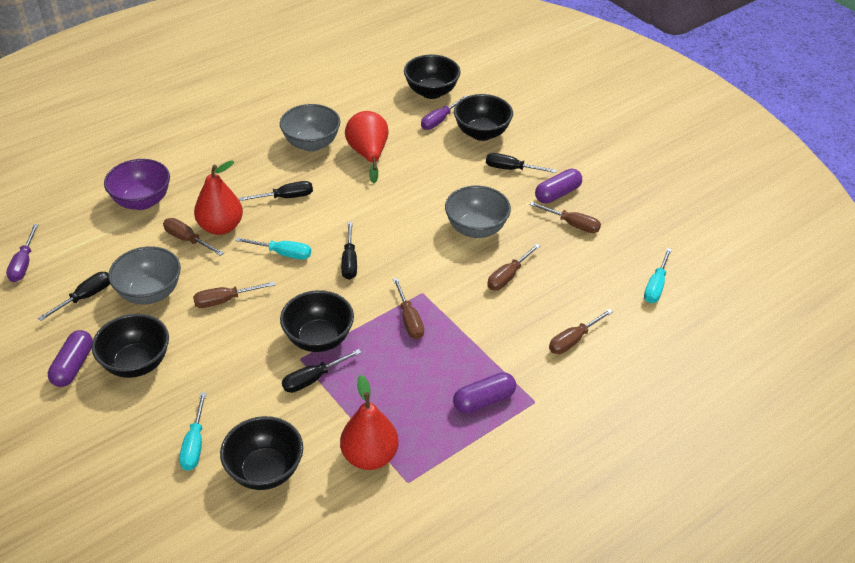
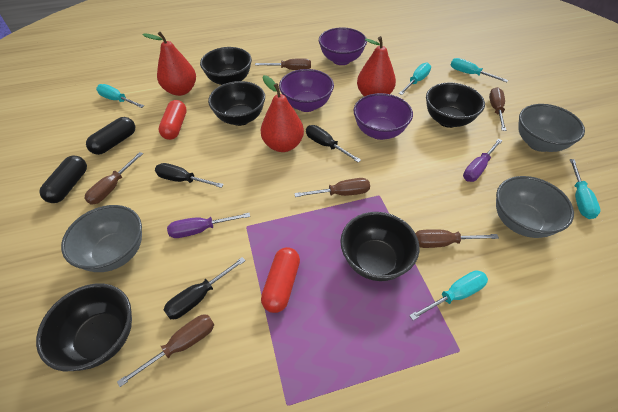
black capsule: 0 -> 2
black screwdriver: 5 -> 3
purple bowl: 1 -> 3
purple capsule: 3 -> 0
red capsule: 0 -> 2
turquoise screwdriver: 3 -> 5

